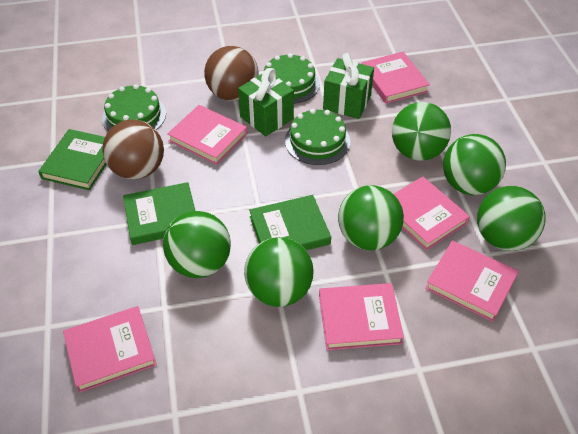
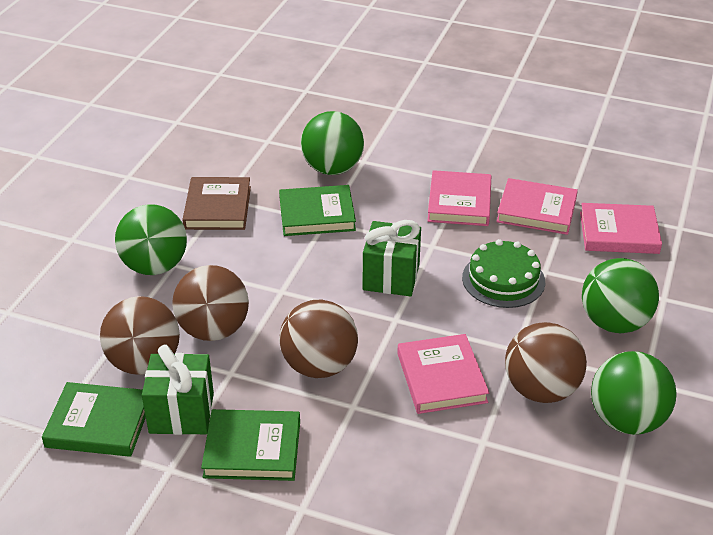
brown ball: 2 -> 4
brown book: 0 -> 1
green ball: 6 -> 4
green cake: 3 -> 1
pink book: 6 -> 4

